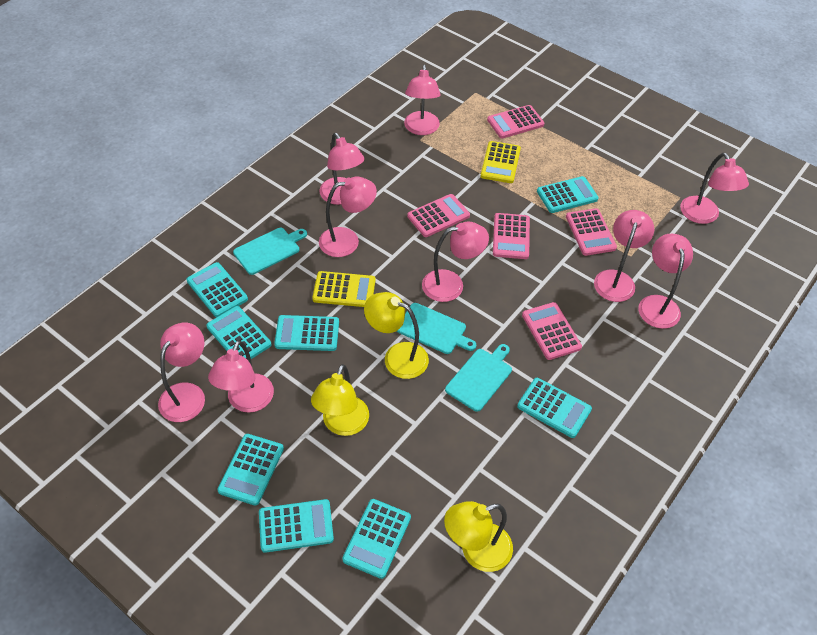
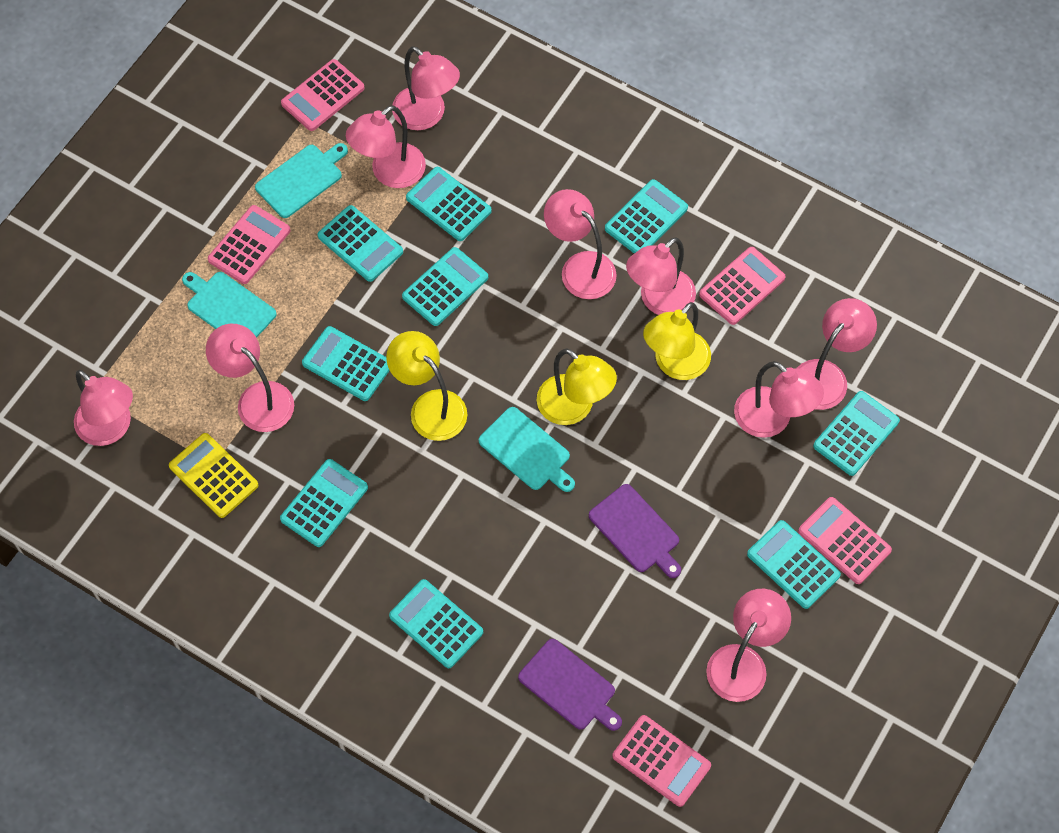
purple cutting board: 0 -> 2
turquoise calculator: 8 -> 9
yellow calculator: 2 -> 1

